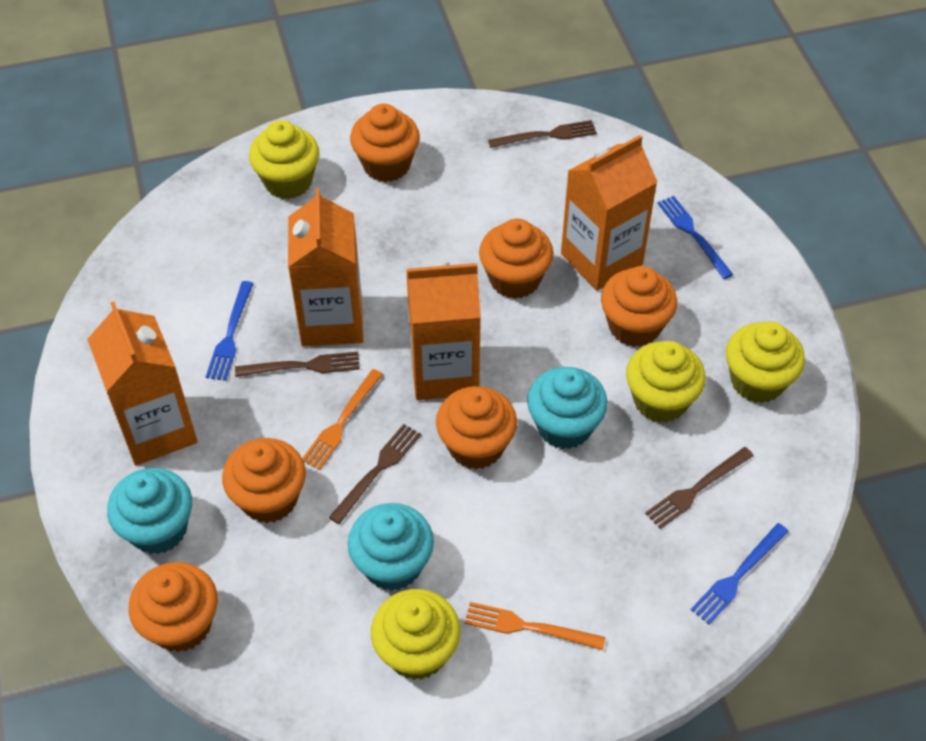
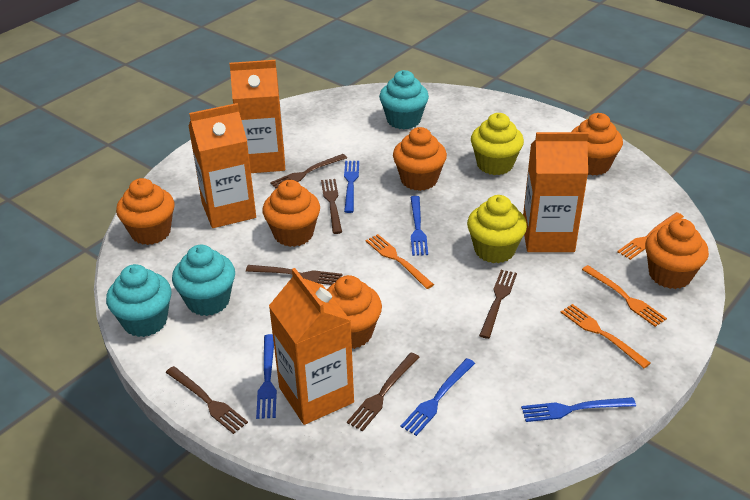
blue fork: 3 -> 5
brown fork: 4 -> 6
orange fork: 2 -> 4
yellow cupcake: 4 -> 2

